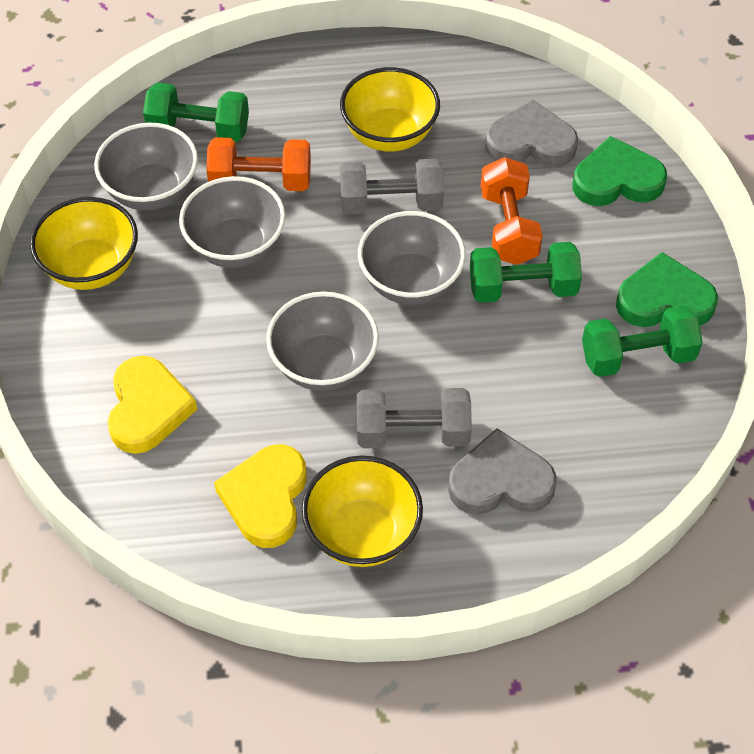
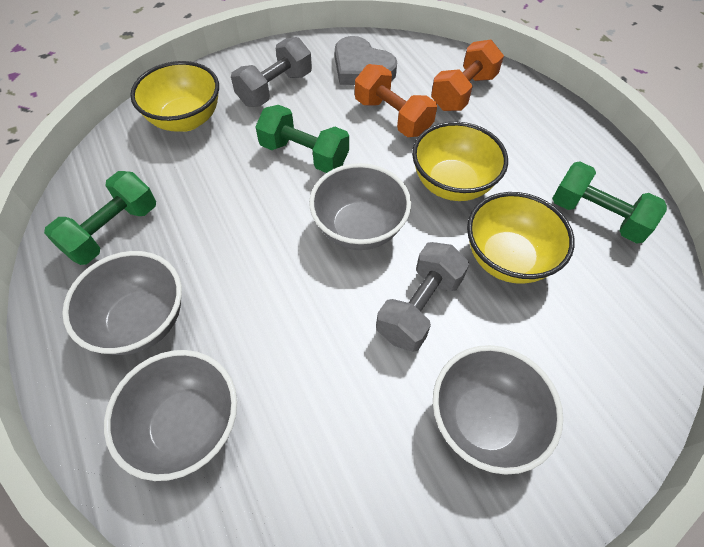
green heart: 2 -> 0
grey heart: 2 -> 1
yellow heart: 2 -> 0

